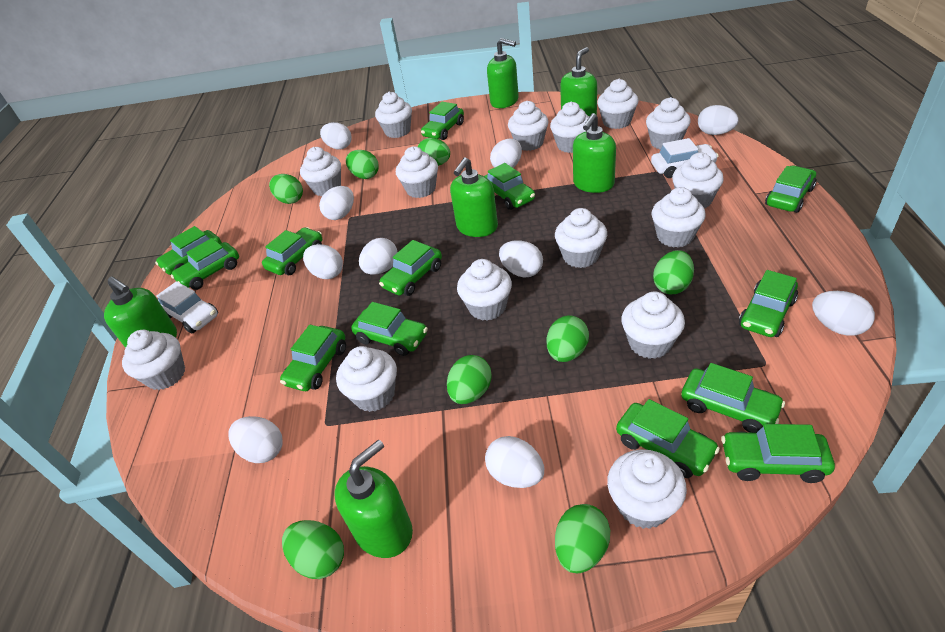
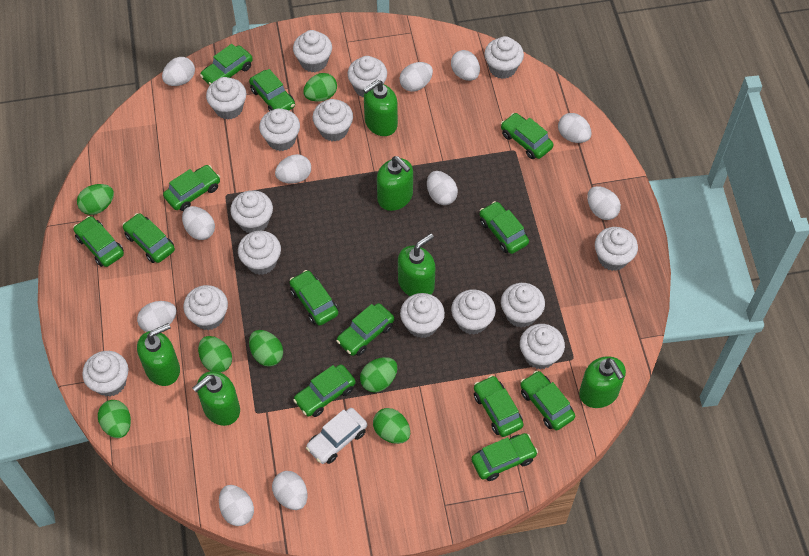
green egg: 8 -> 7
white car: 2 -> 1
white egg: 10 -> 11

